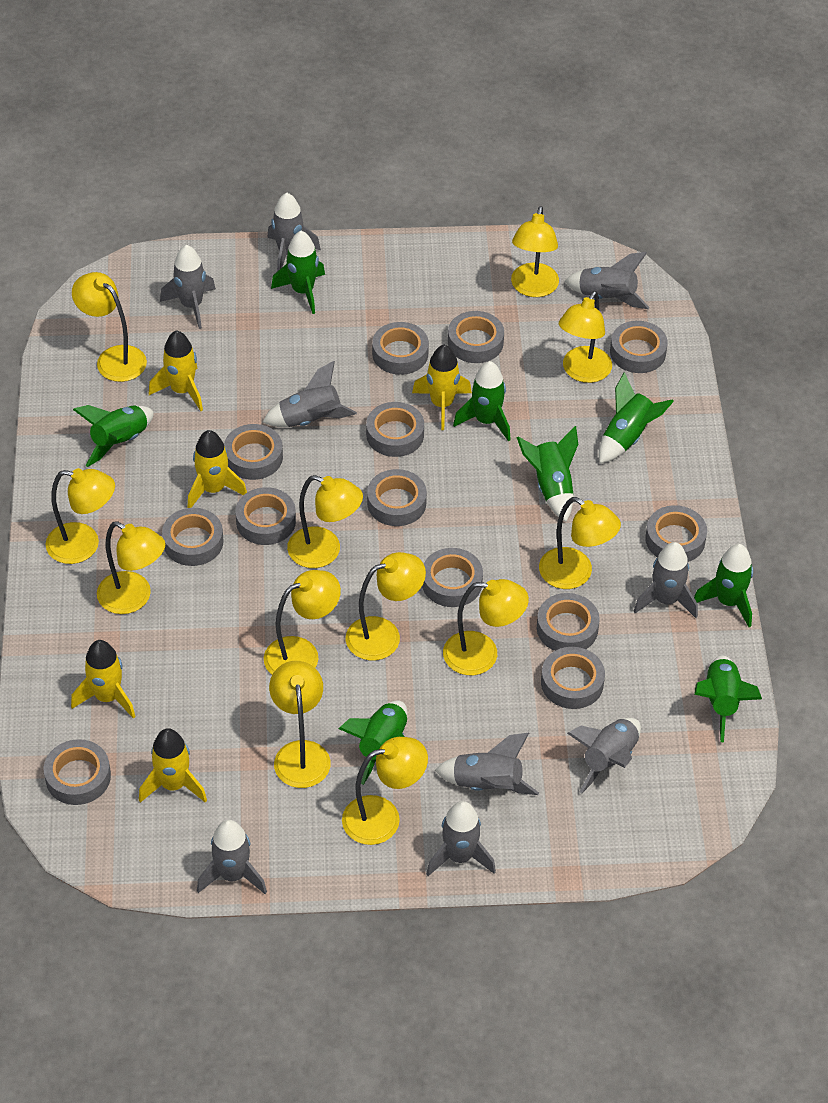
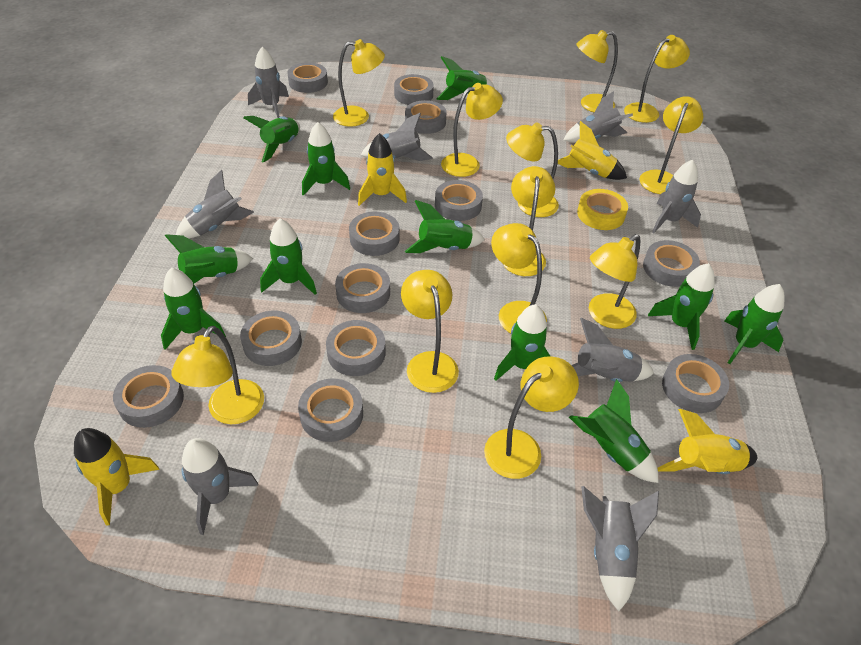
green rocket: 8 -> 11
grey rocket: 9 -> 8
grey tape: 13 -> 12
yellow rocket: 5 -> 4
yellow tape: 0 -> 1

